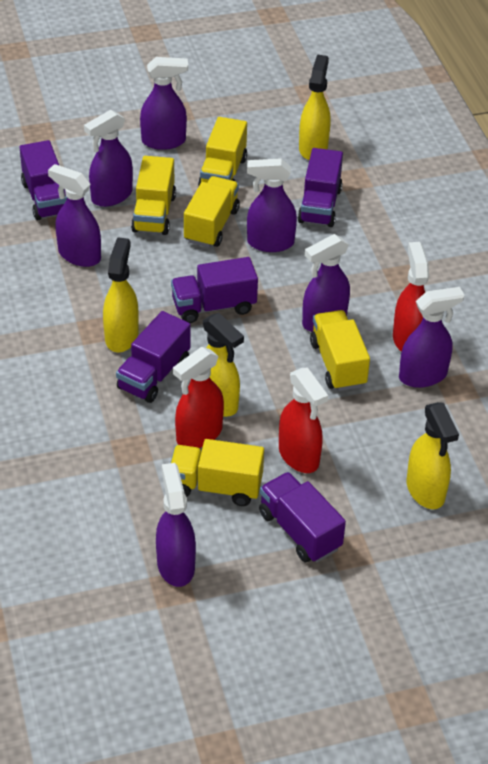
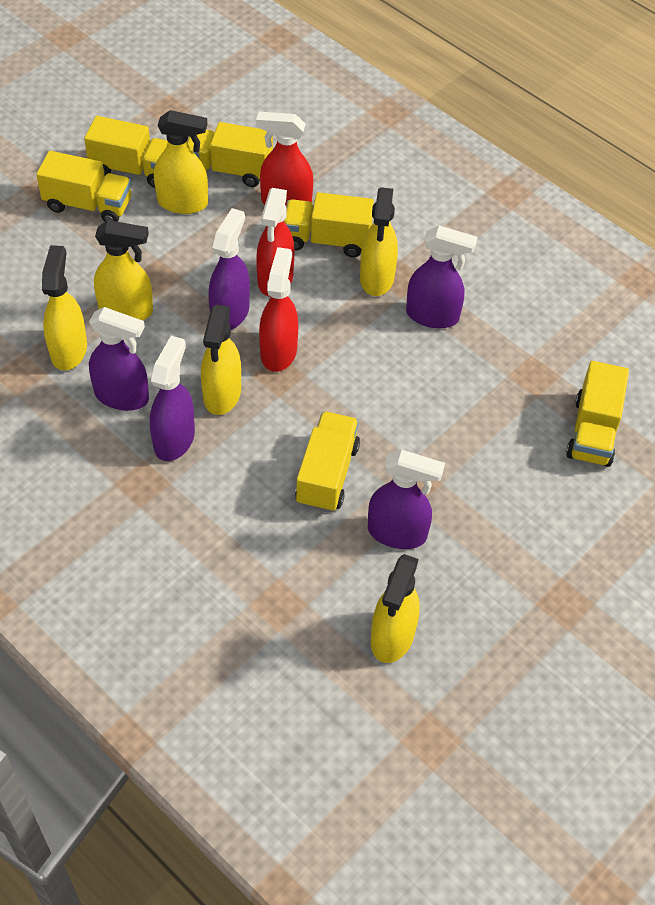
purple spray bottle: 7 -> 5
purple truck: 5 -> 0
yellow spray bottle: 4 -> 6
yellow truck: 5 -> 6

